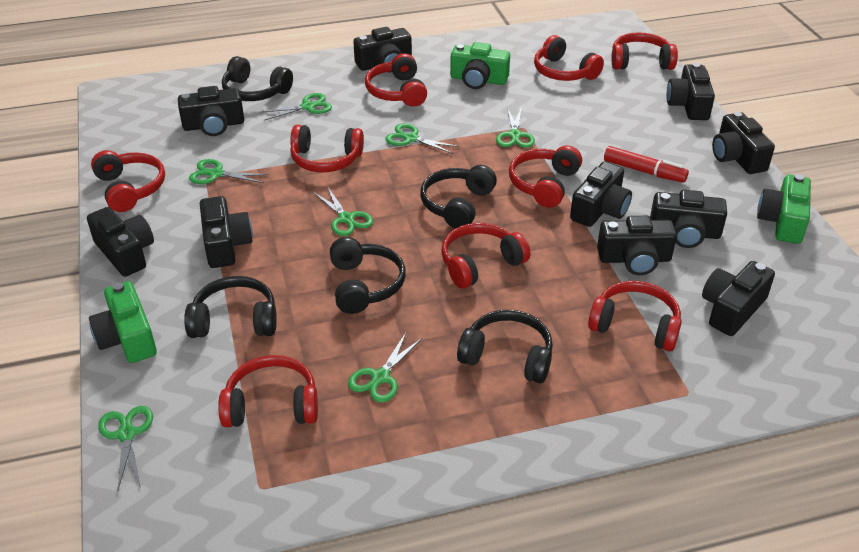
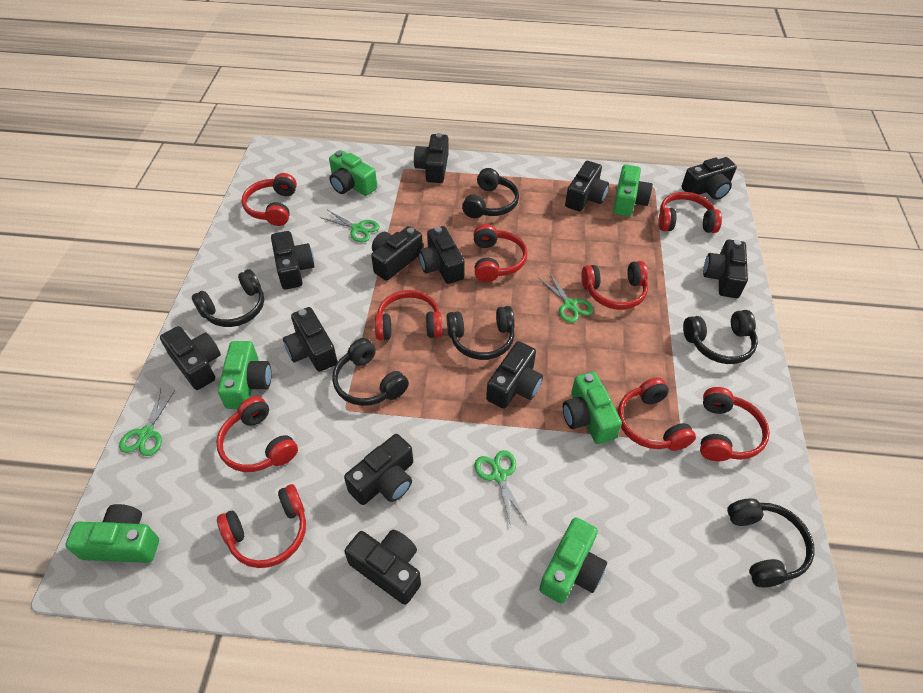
black camera: 10 -> 12
black headphones: 5 -> 6
green camera: 3 -> 6
green scissors: 7 -> 4
red marker: 1 -> 0

